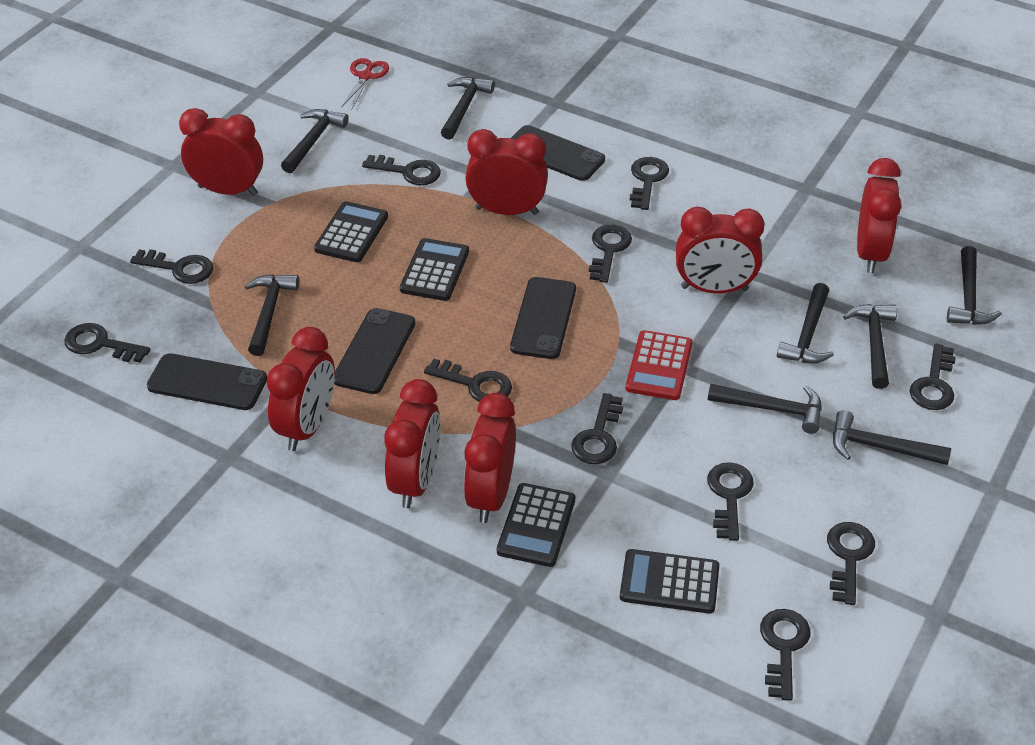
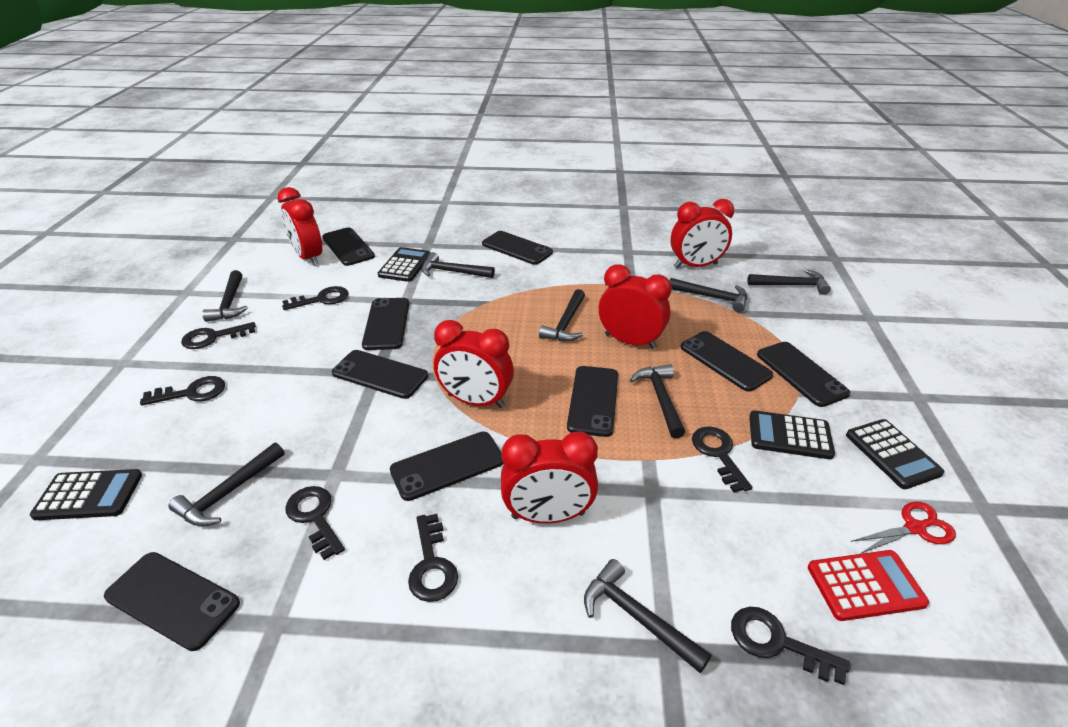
black key: 11 -> 7
black phone: 4 -> 9
red clock: 7 -> 5

